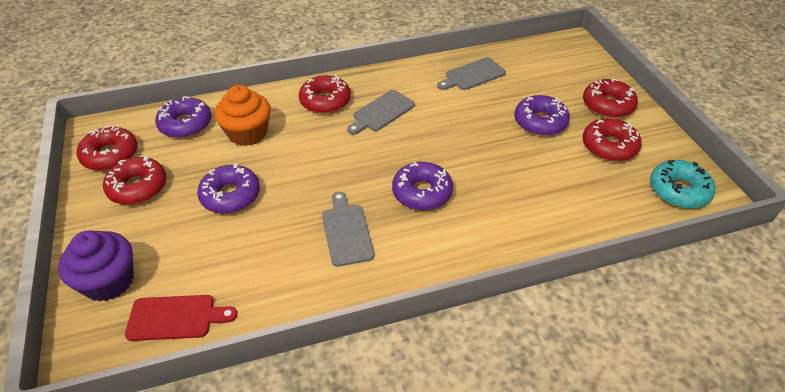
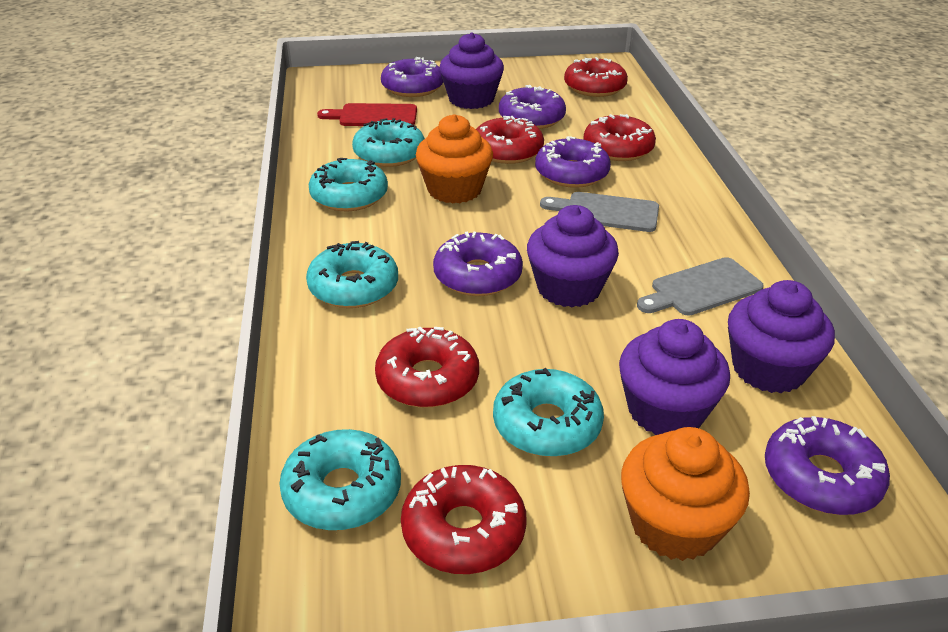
grey cutting board: 3 -> 2
orange cupcake: 1 -> 2
purple cupcake: 1 -> 4
purple donut: 4 -> 5
turquoise donut: 1 -> 5

